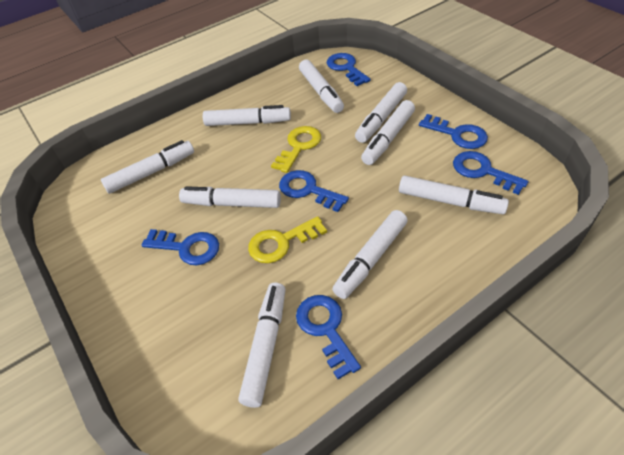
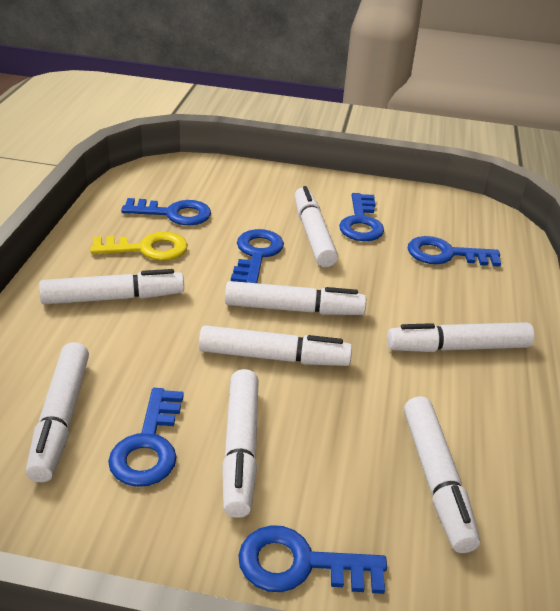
white marker: 9 -> 8
yellow key: 2 -> 1

